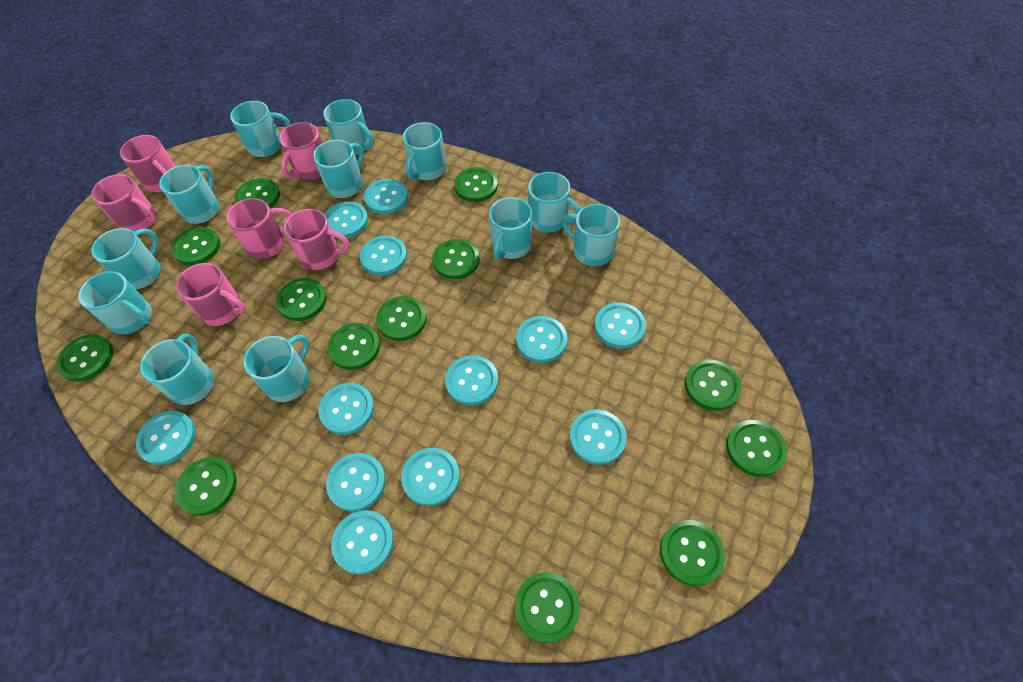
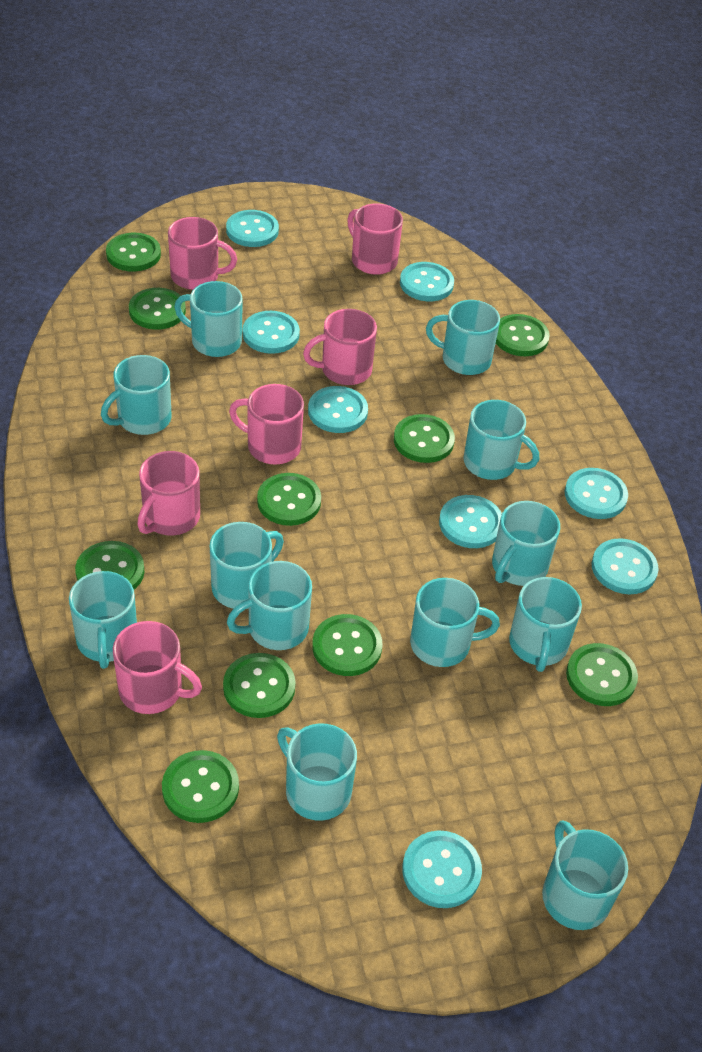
green button: 13 -> 10
turquoise button: 12 -> 8

